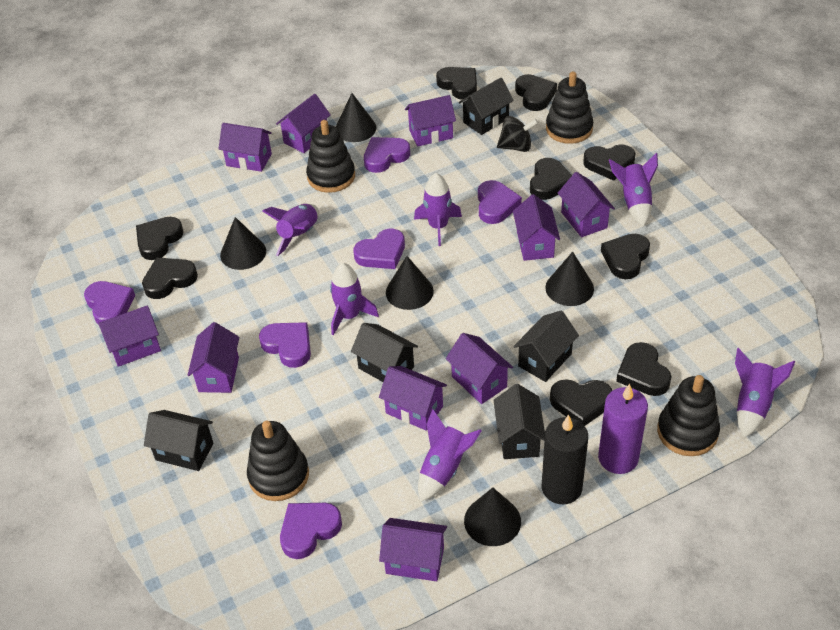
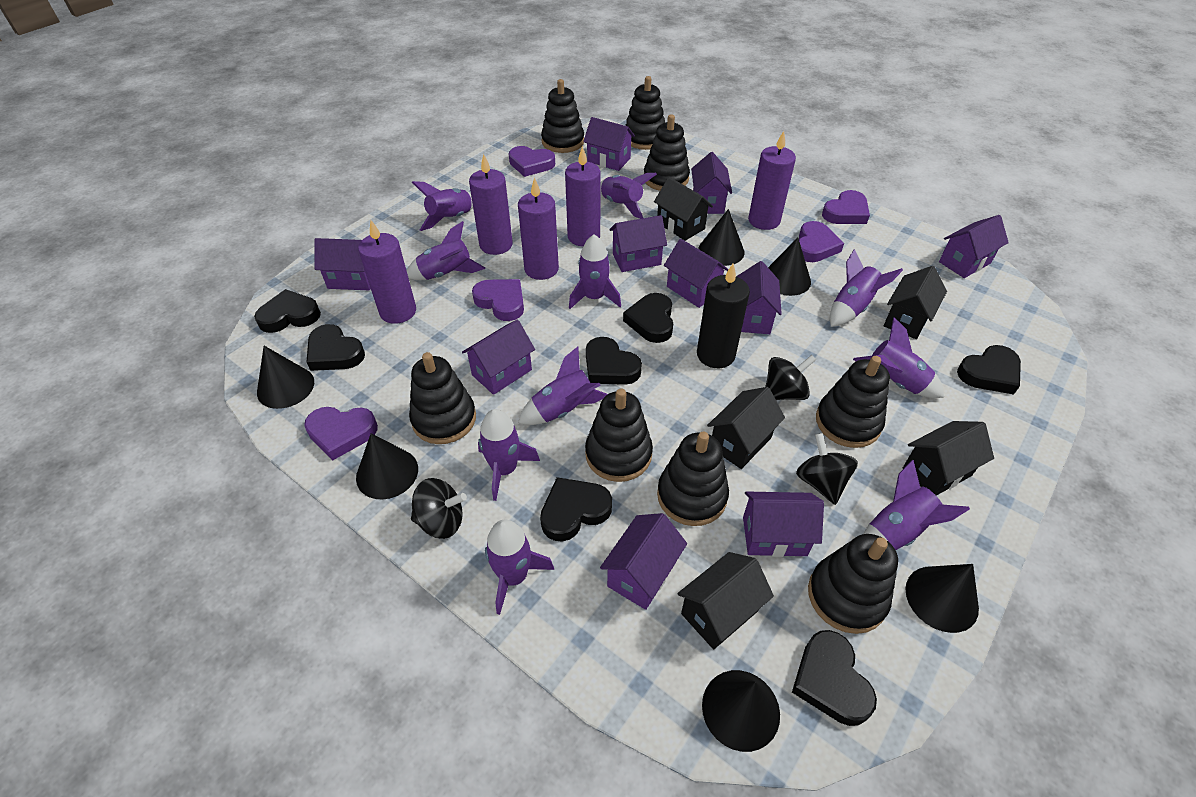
black cone: 5 -> 6
black heart: 9 -> 7
black spinning top: 1 -> 3
black stacking toy: 4 -> 8
purple candle: 1 -> 5
purple heart: 6 -> 5
purple rocket: 6 -> 10

